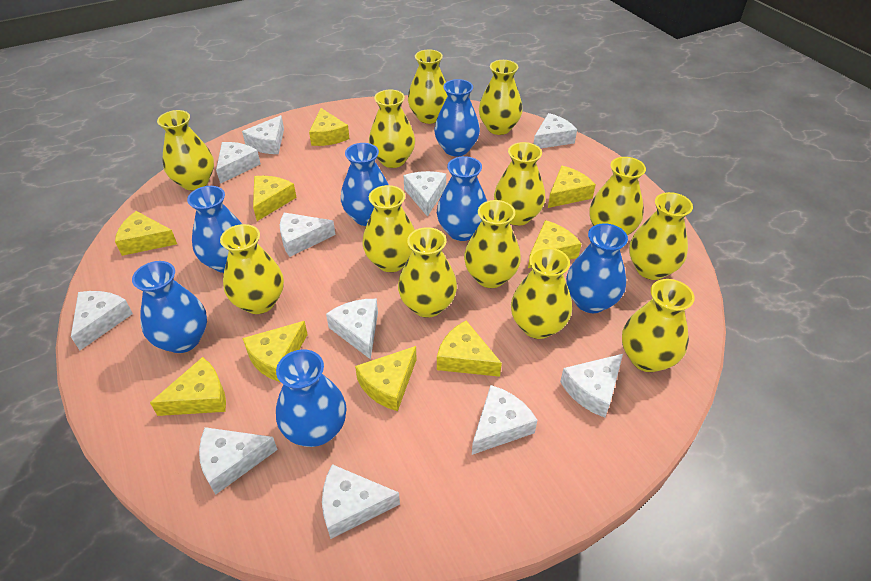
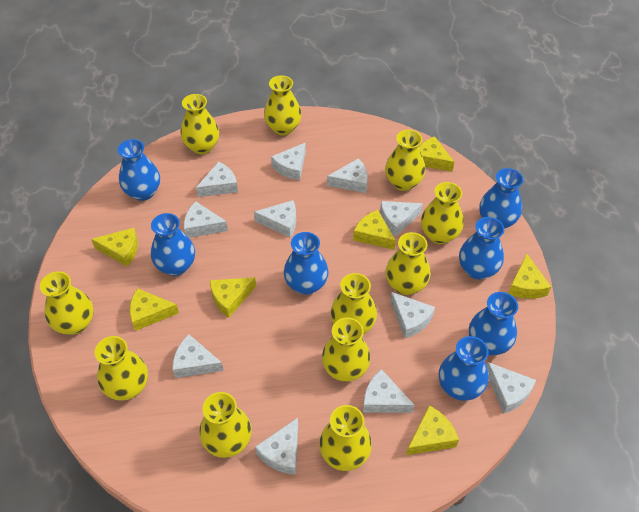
yellow cheese: 9 -> 7
yellow vase: 13 -> 11

